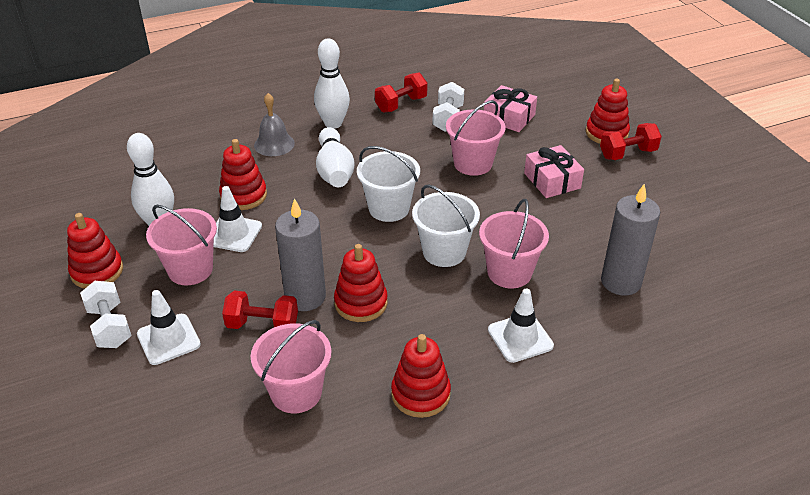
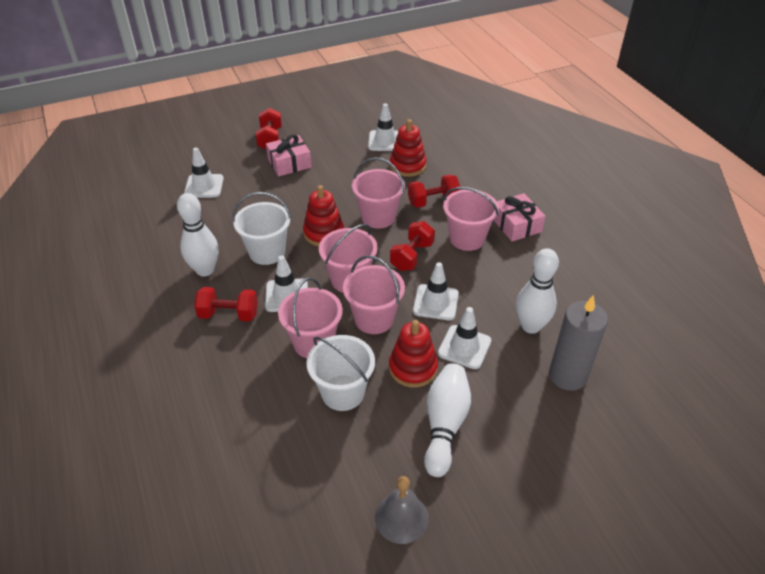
grey candle: 2 -> 1
pink bucket: 4 -> 5
red dumbbell: 3 -> 4
red stacking toy: 5 -> 3
white dumbbell: 2 -> 0
white traffic cone: 3 -> 5

